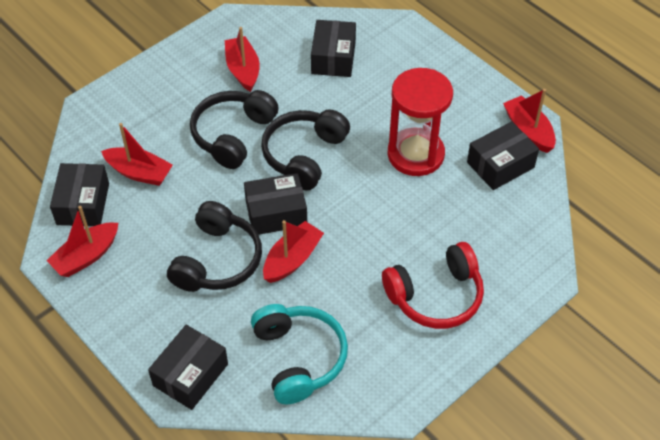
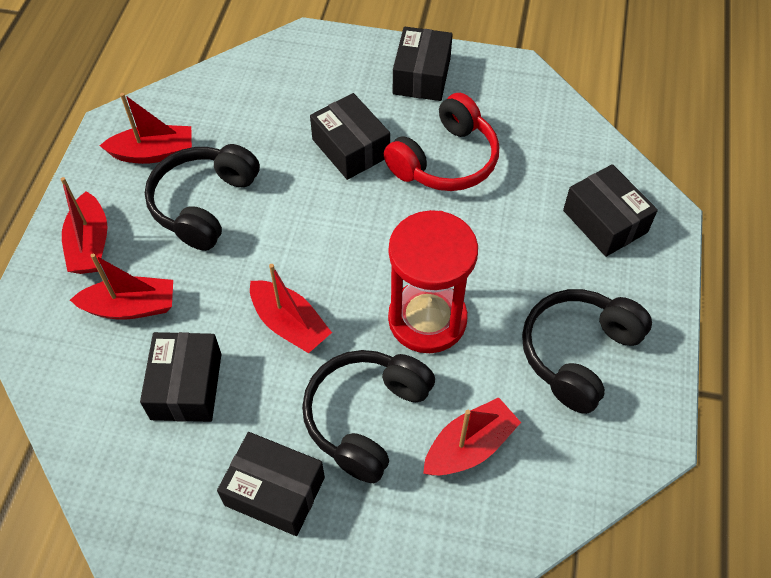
turquoise headphones: 1 -> 0

